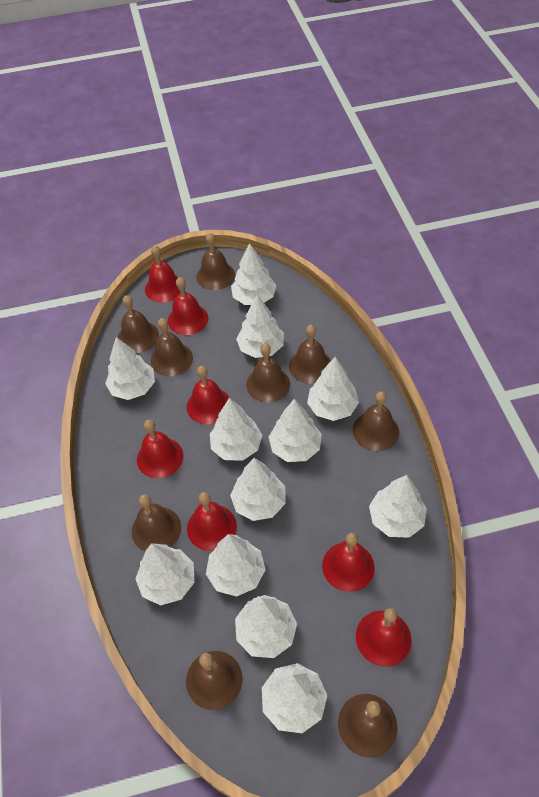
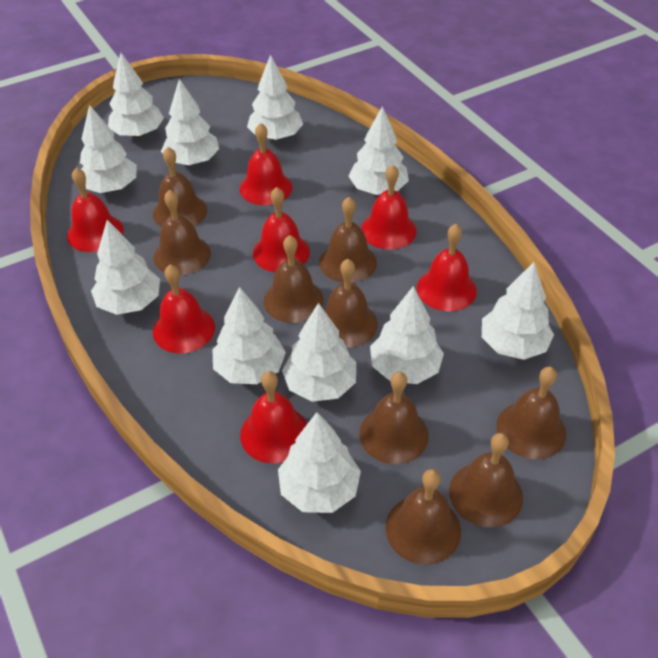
white tree: 12 -> 11

